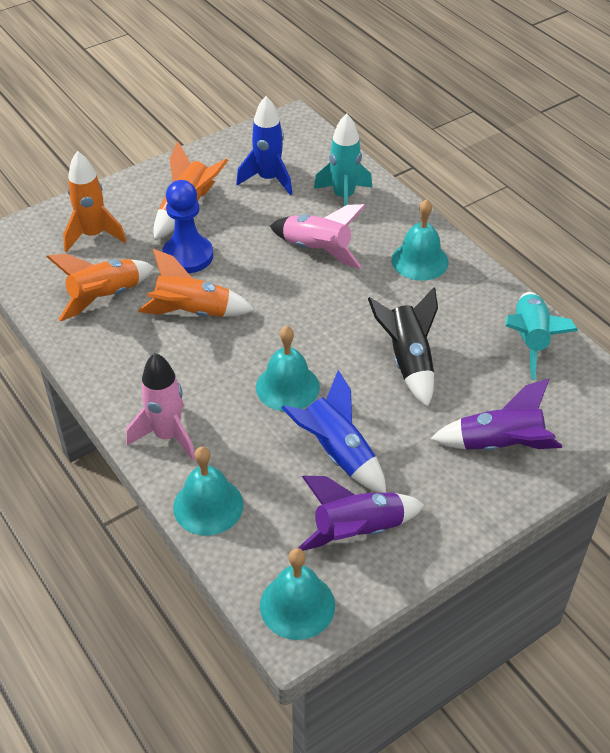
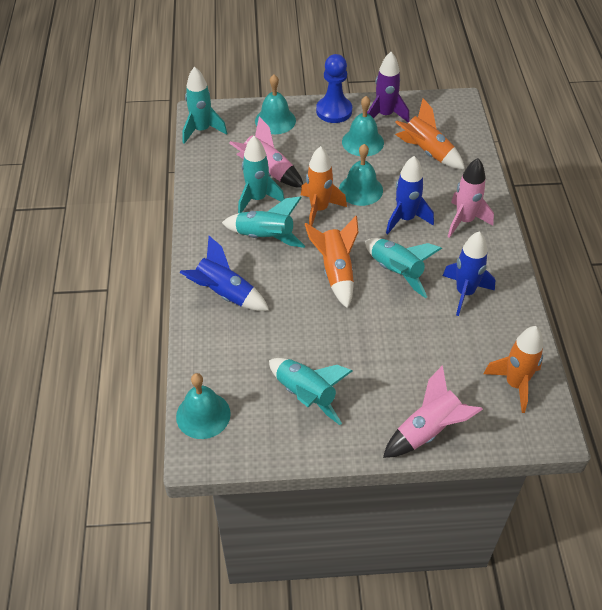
black rocket: 1 -> 0
blue rocket: 2 -> 3
pink rocket: 2 -> 3
purple rocket: 2 -> 1
turquoise rocket: 2 -> 5

